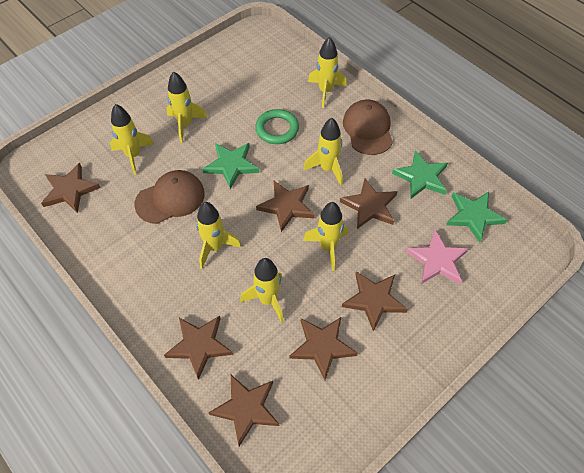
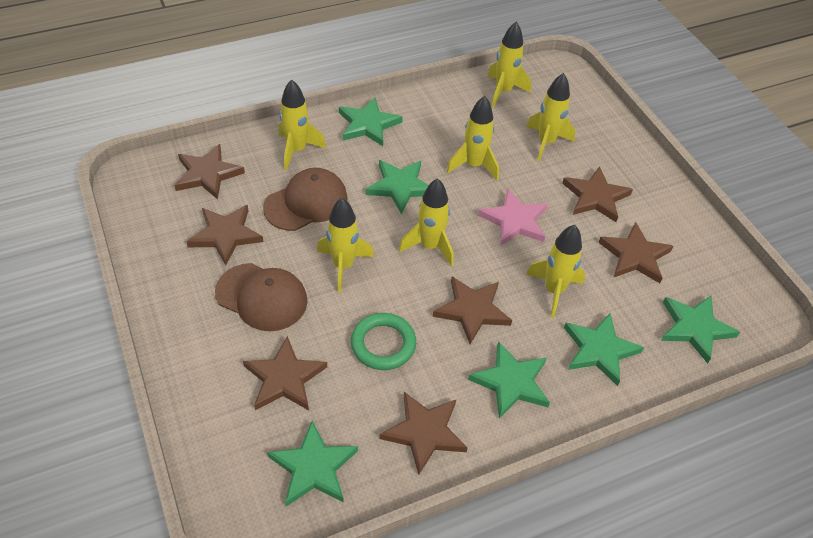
green star: 3 -> 6

